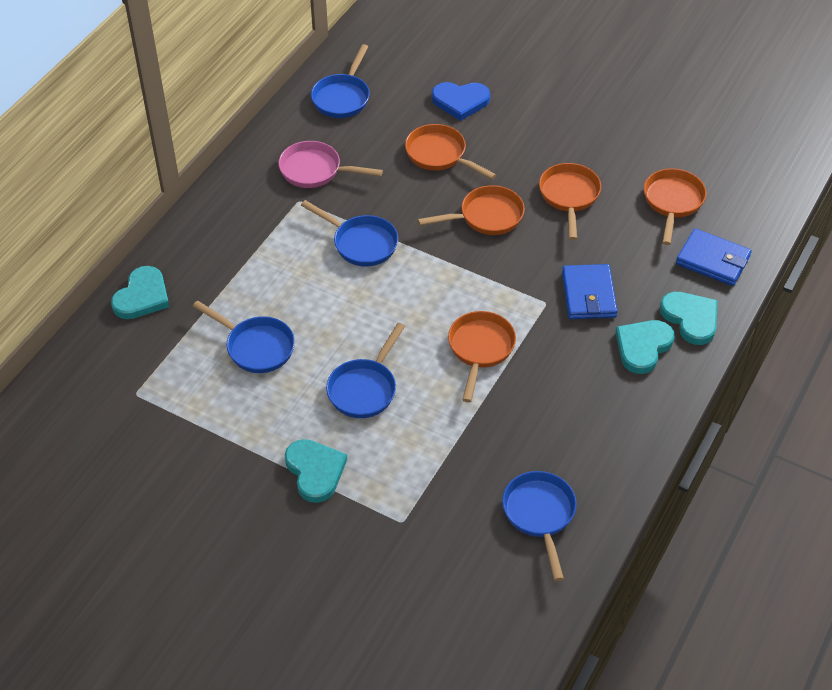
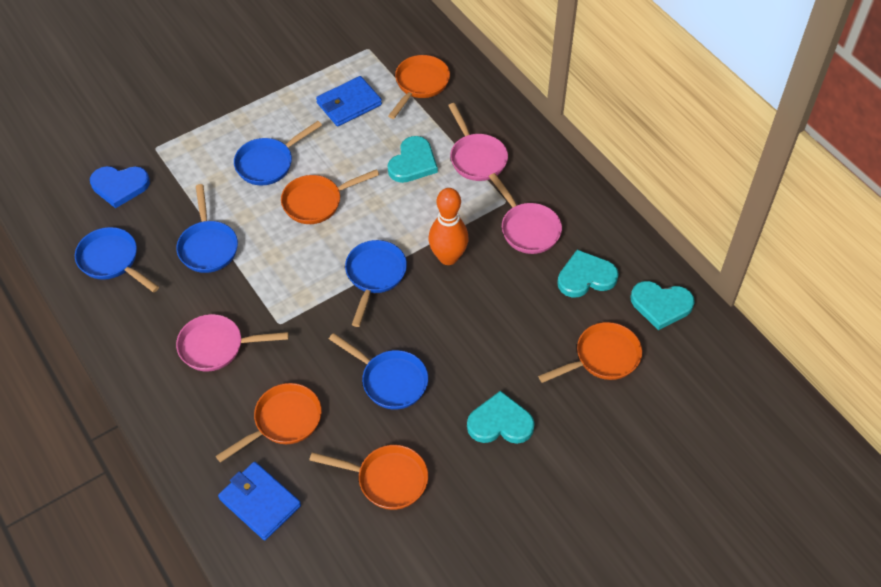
orange bowling pin: 0 -> 1
pink pan: 1 -> 3

